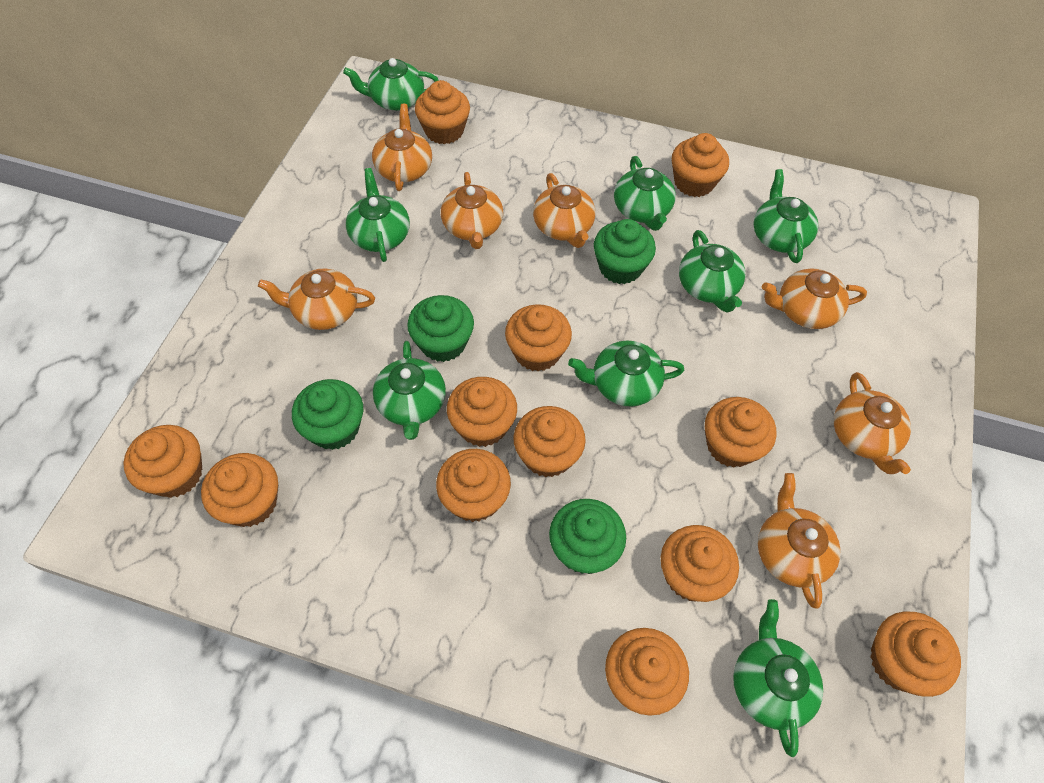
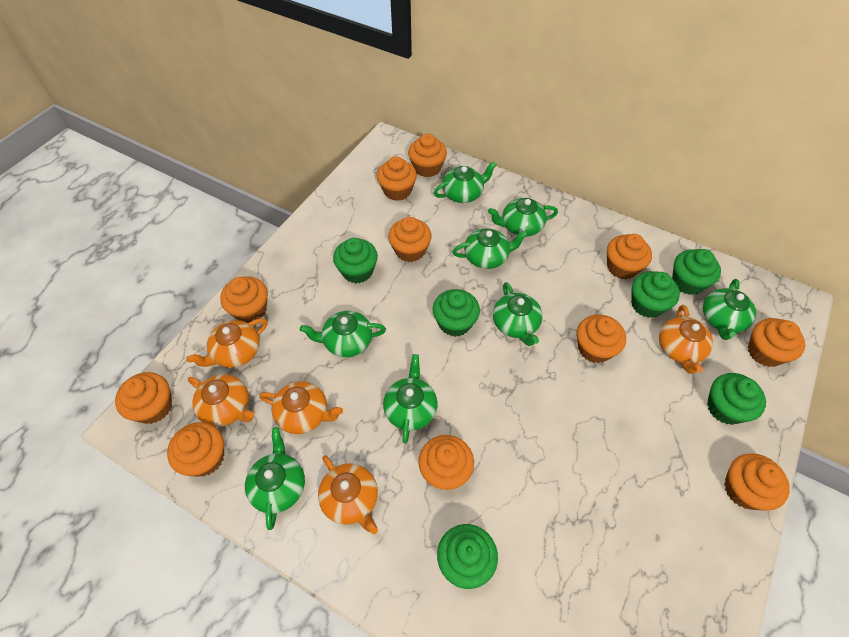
green cupcake: 4 -> 6
orange cupcake: 12 -> 11
orange teapot: 7 -> 5

